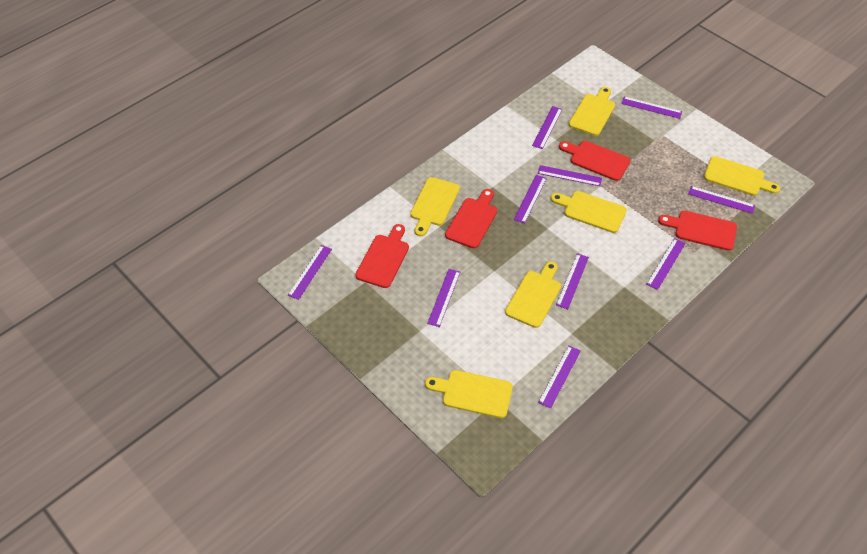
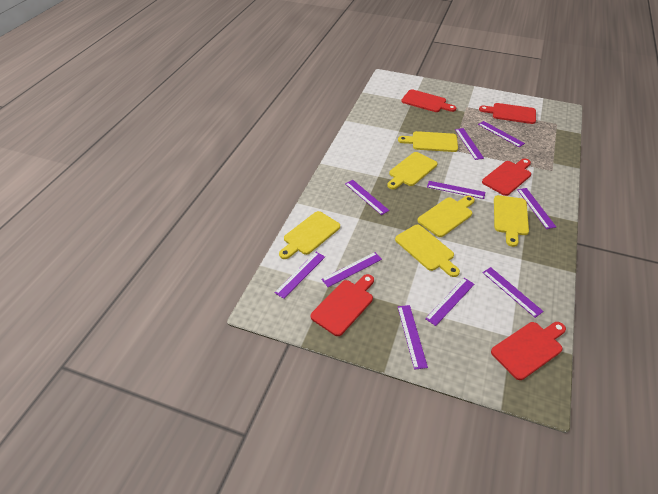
red cutting board: 4 -> 5

